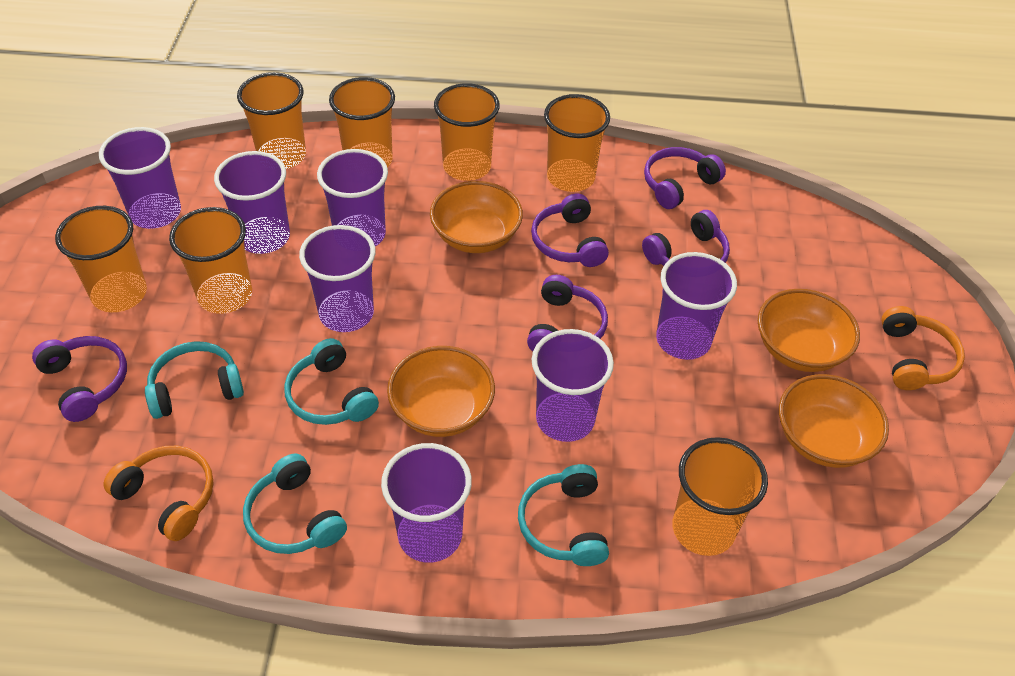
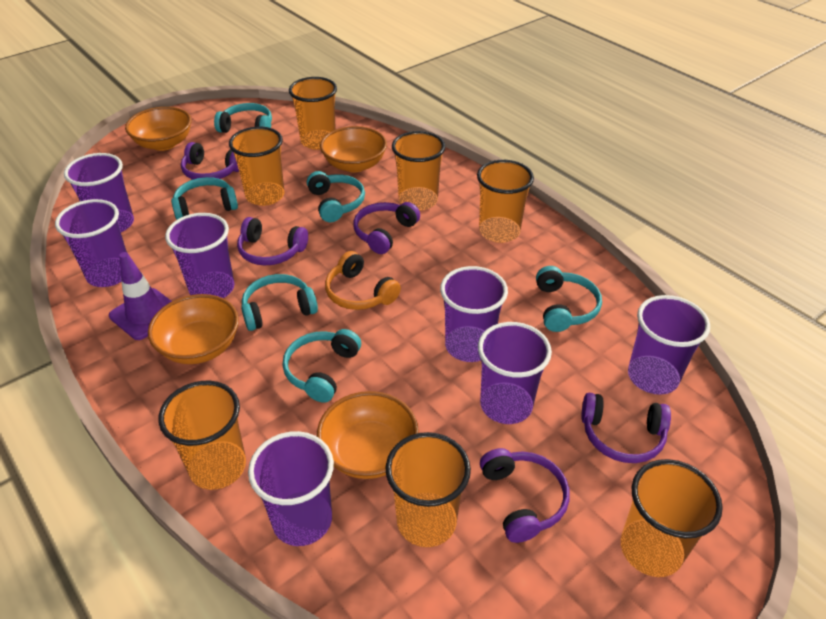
orange headphones: 2 -> 1
purple traffic cone: 0 -> 1
turquoise headphones: 4 -> 6

